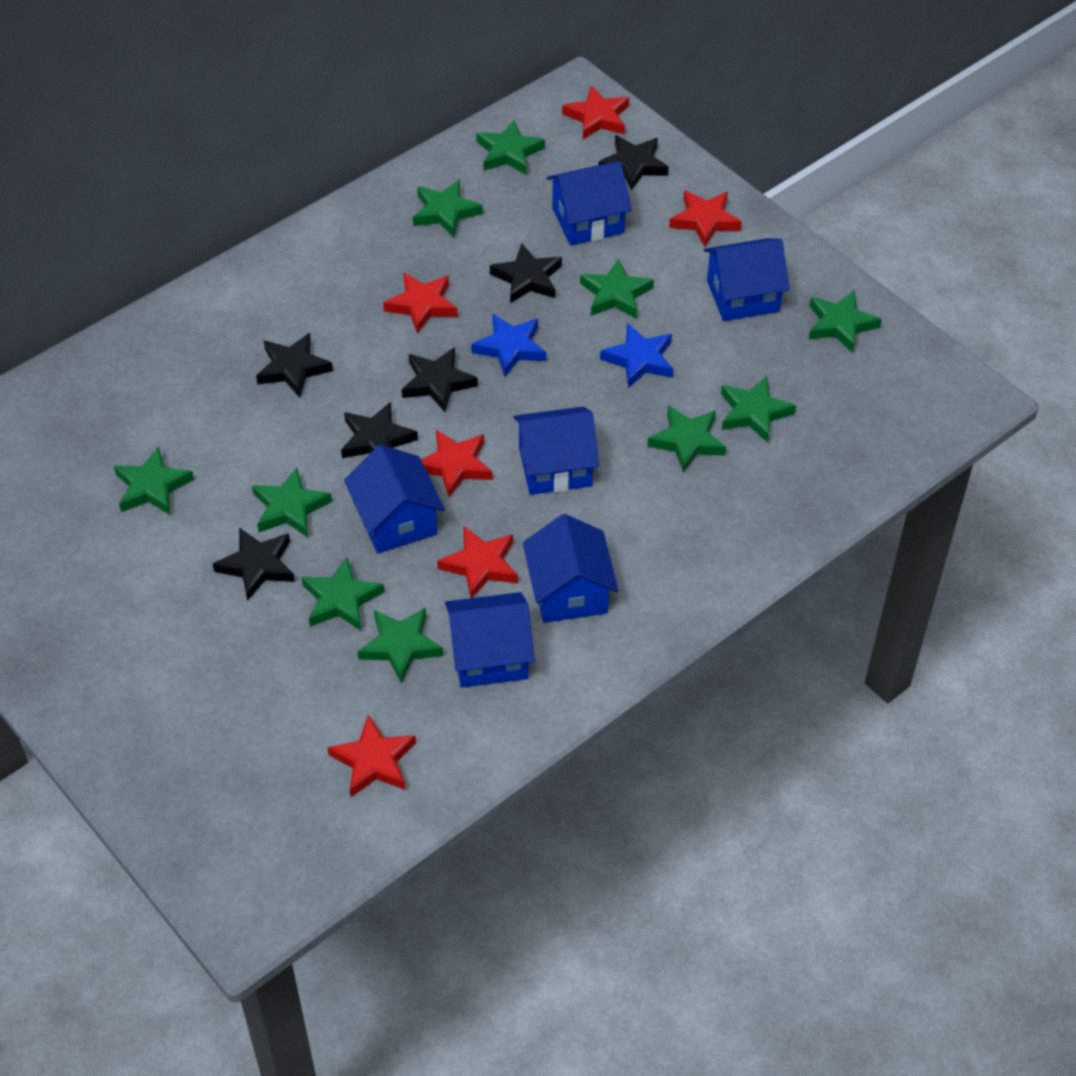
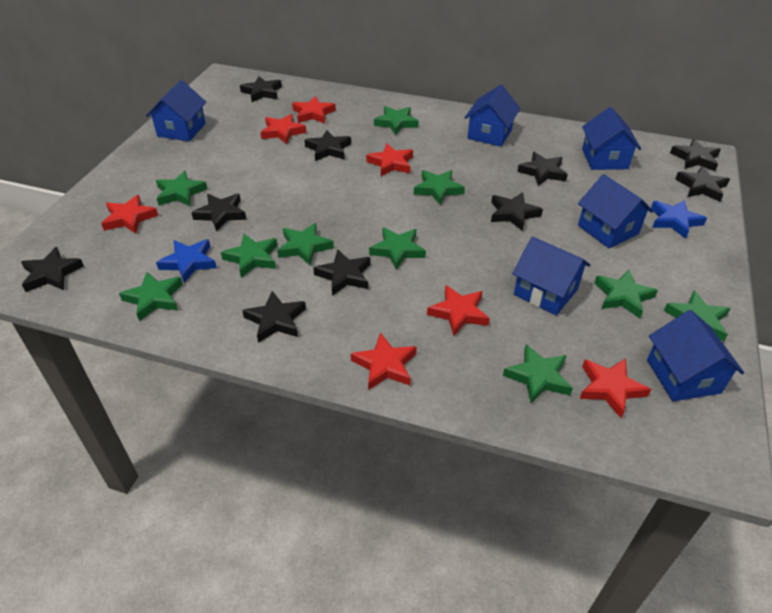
black star: 6 -> 10
red star: 6 -> 7

